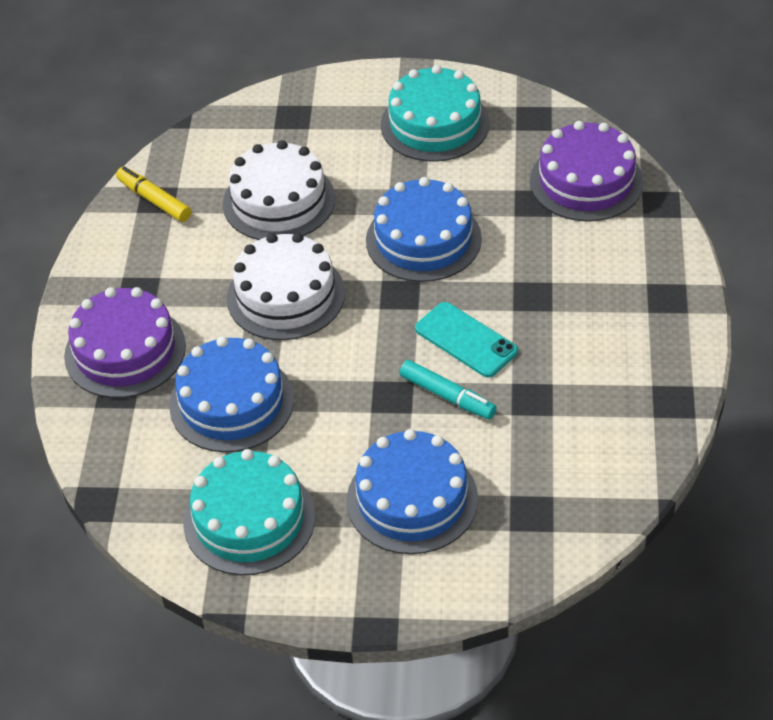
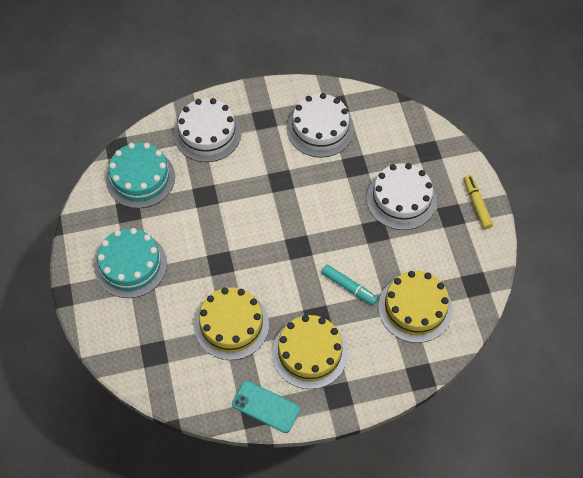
blue cake: 3 -> 0
purple cake: 2 -> 0
white cake: 2 -> 3
yellow cake: 0 -> 3

